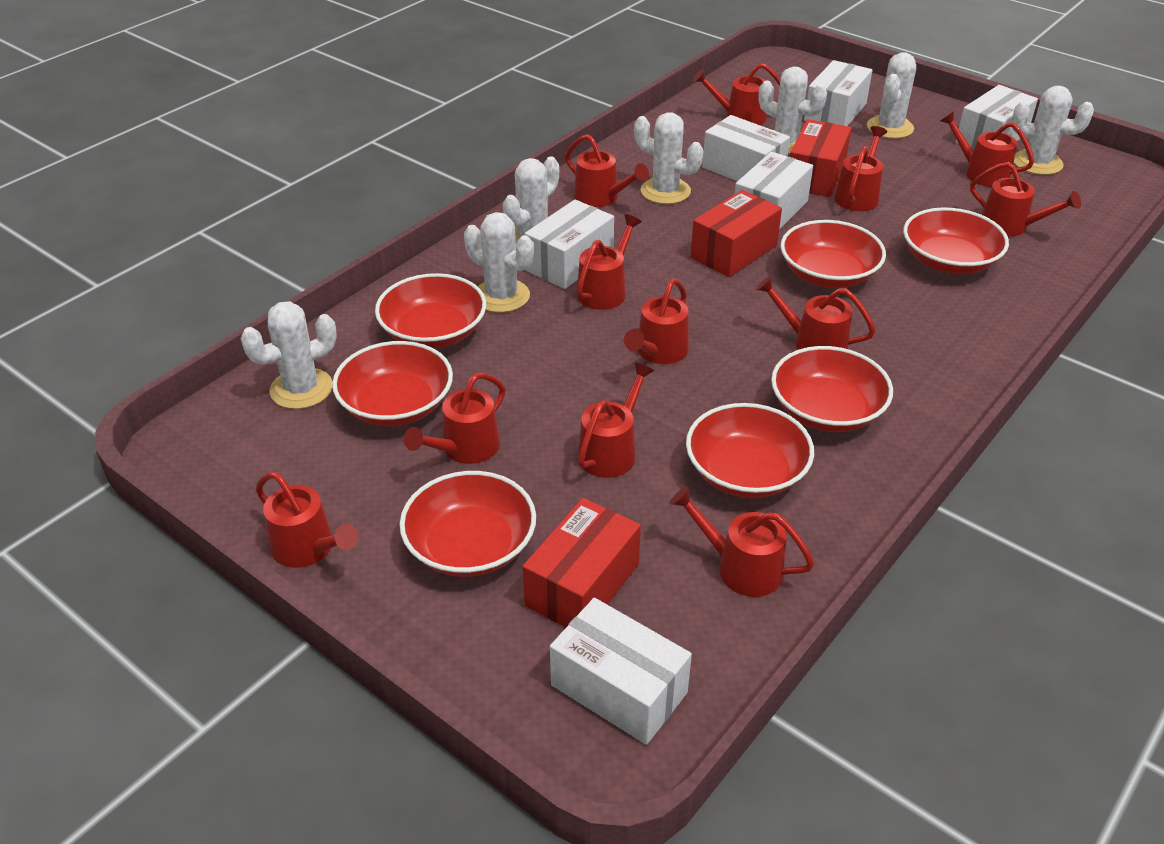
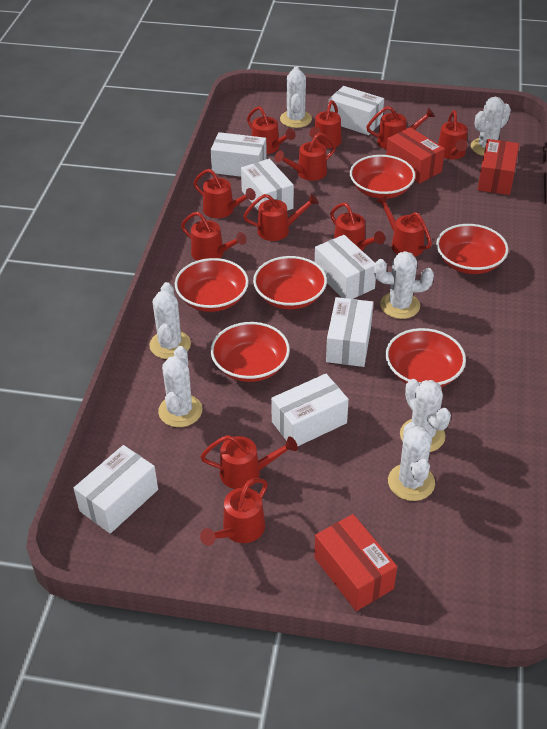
red bowl: 7 -> 6
white box: 6 -> 7

